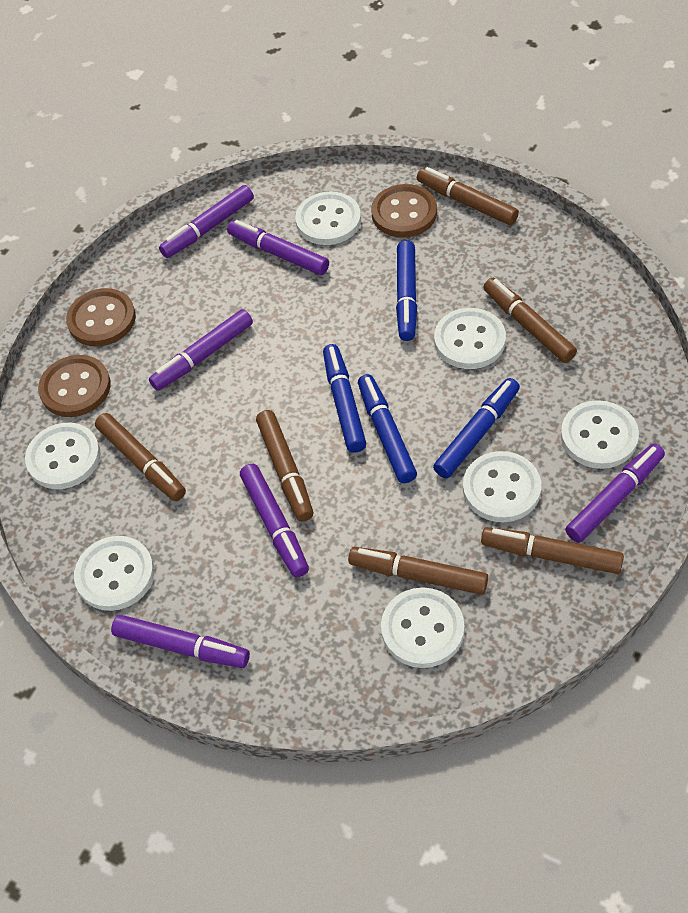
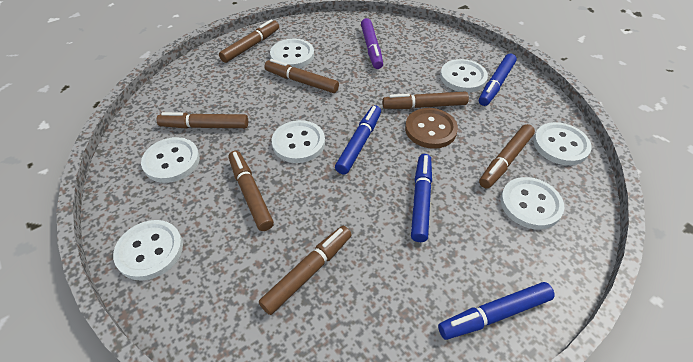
brown button: 3 -> 1
brown marker: 6 -> 7
purple marker: 6 -> 1

